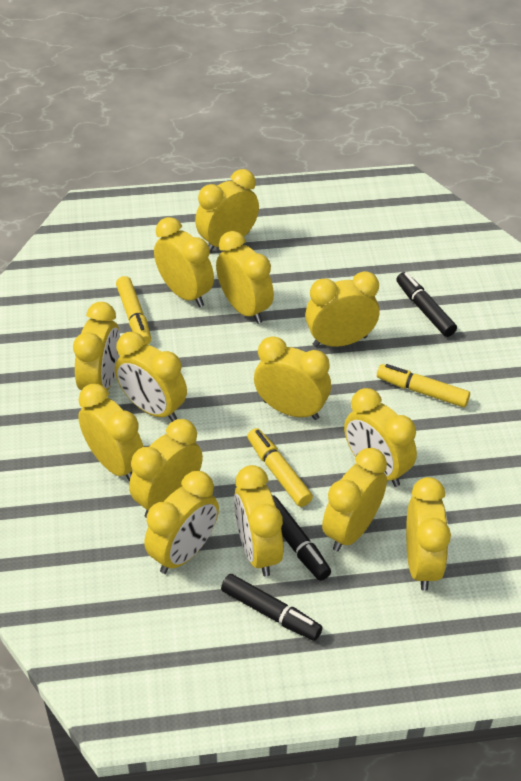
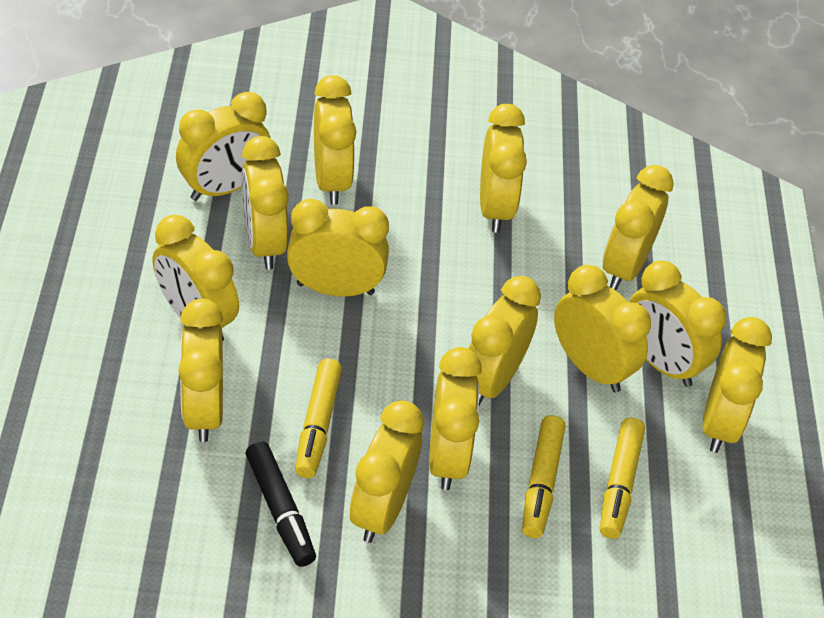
black marker: 3 -> 1

